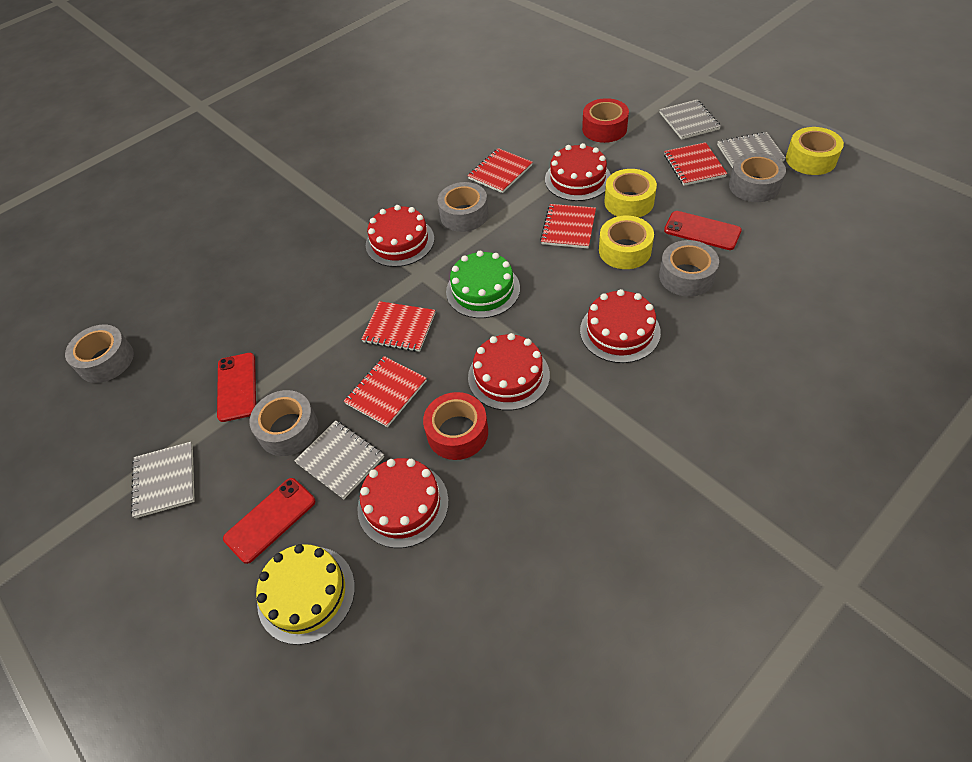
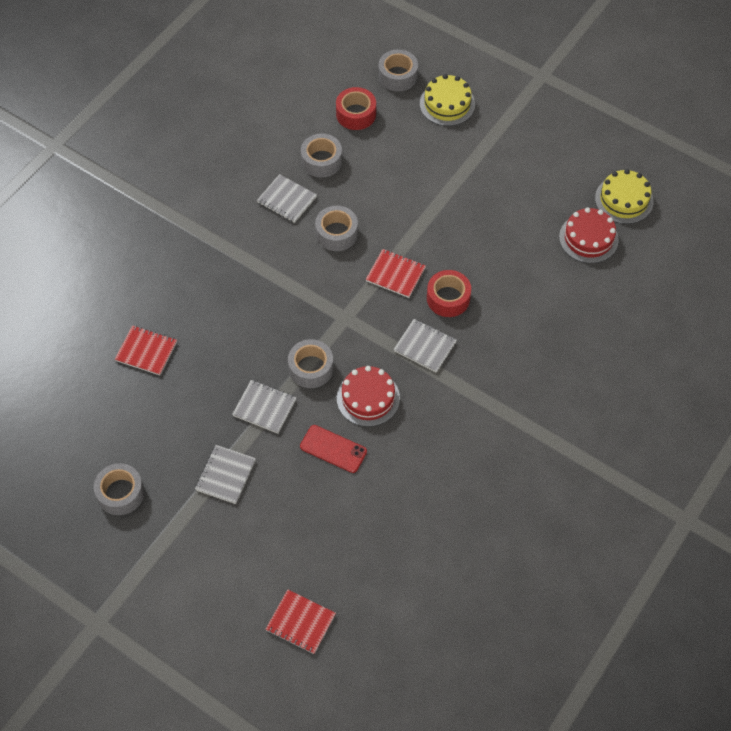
green cake: 1 -> 0
red cake: 5 -> 2
red notebook: 5 -> 3
red phone: 3 -> 1
yellow cake: 1 -> 2
yellow tape: 3 -> 0

